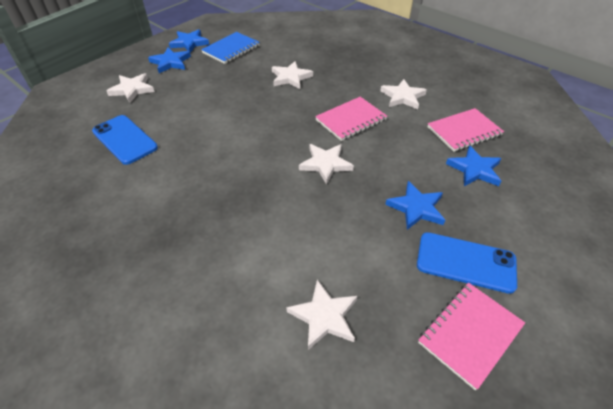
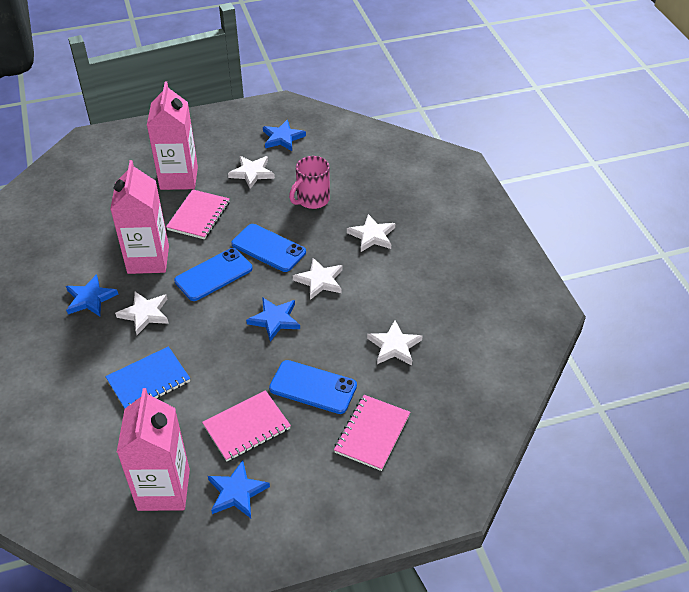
blue phone: 2 -> 3
pink carton: 0 -> 3
pink mug: 0 -> 1

